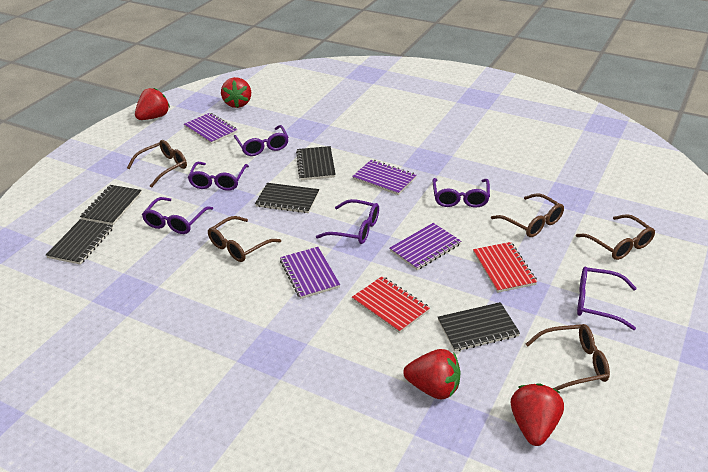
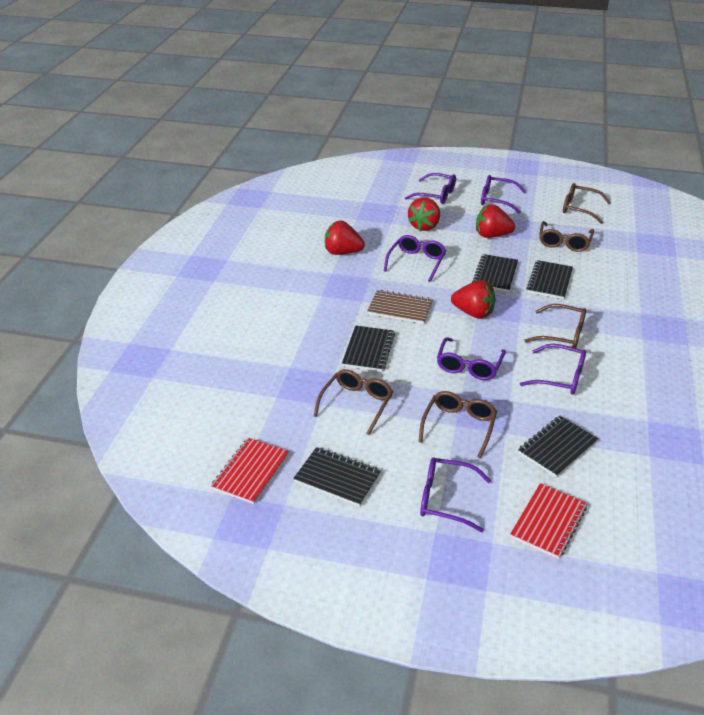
brown notebook: 0 -> 1
purple notebook: 4 -> 0

